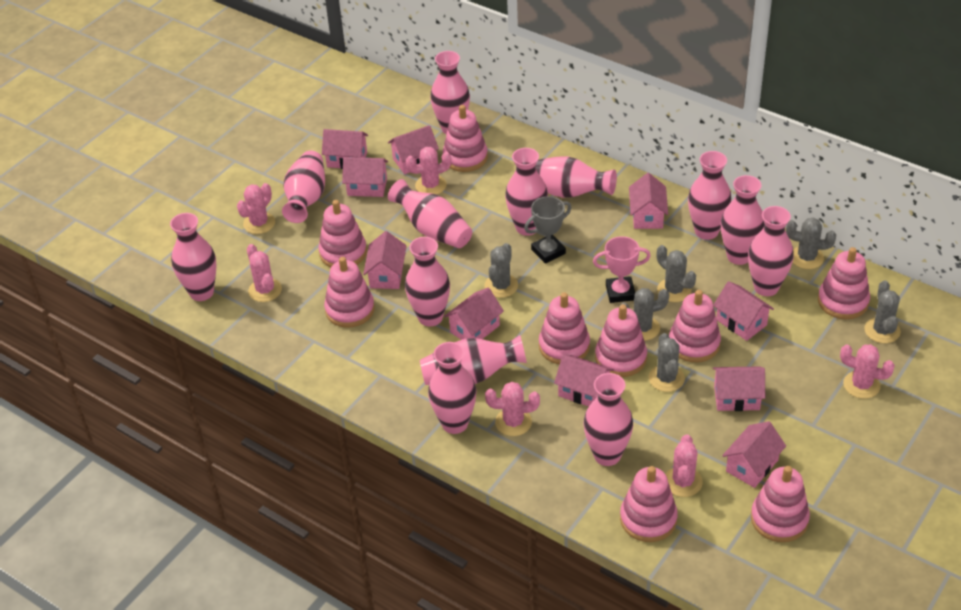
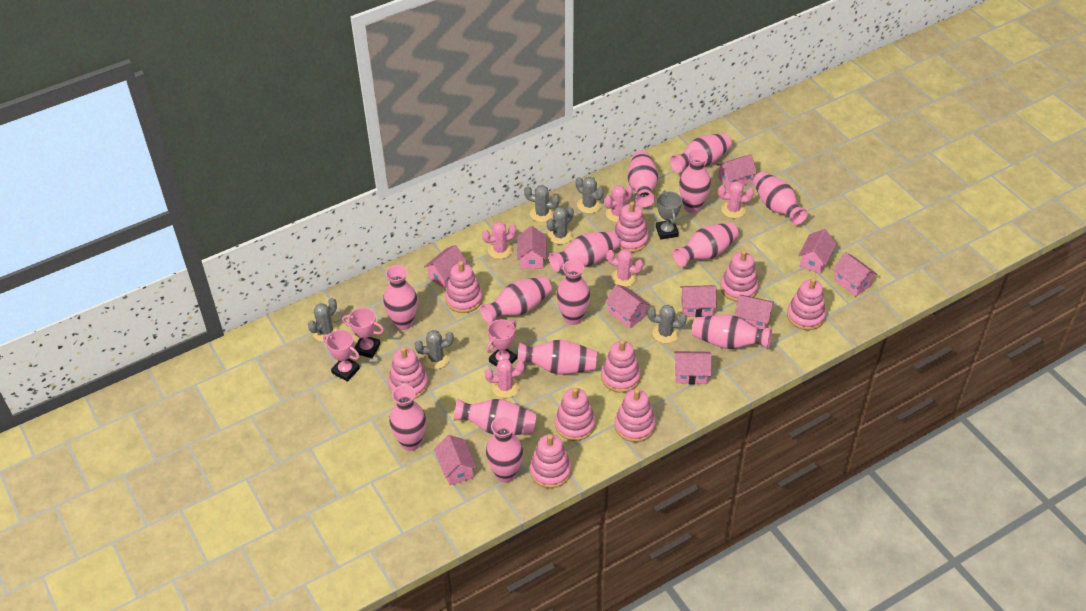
pink cactus: 6 -> 5
pink trophy: 1 -> 3
pink vase: 13 -> 14

